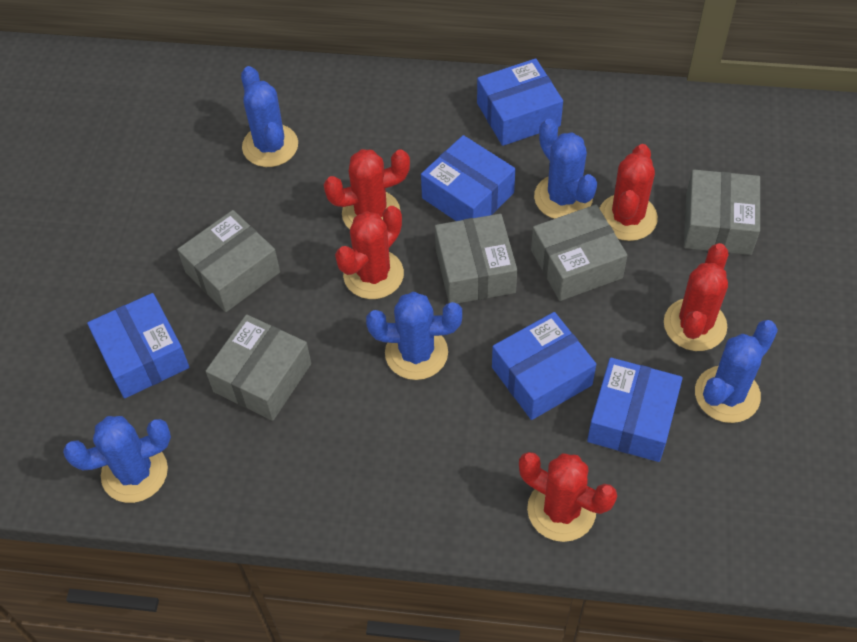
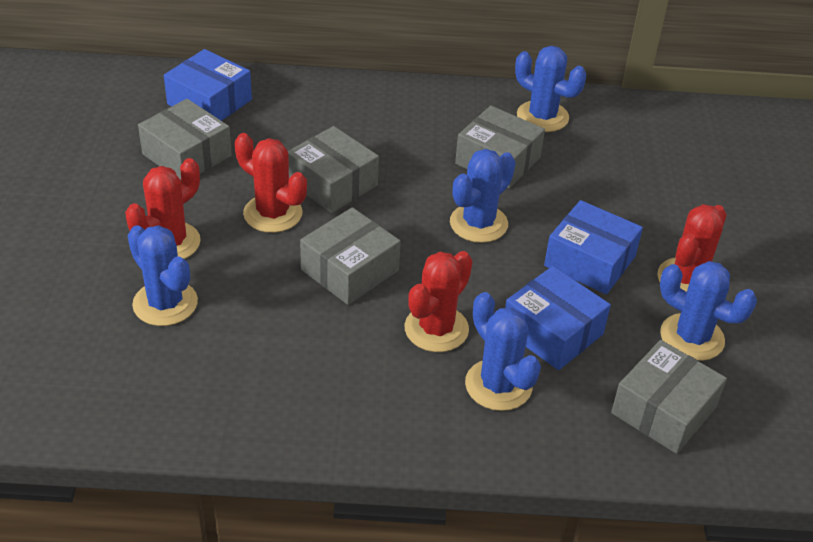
blue box: 5 -> 3
red cactus: 5 -> 4

